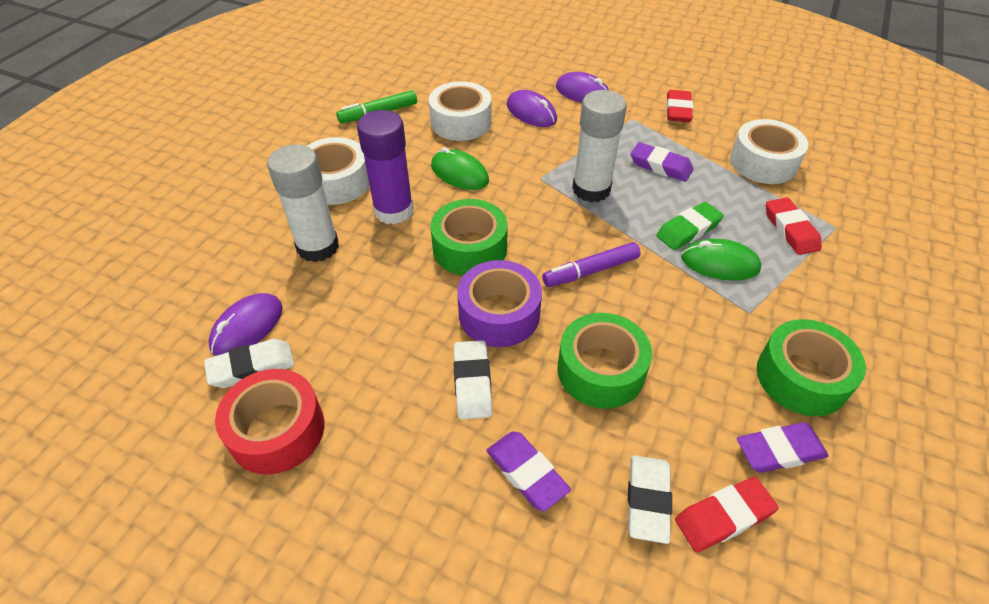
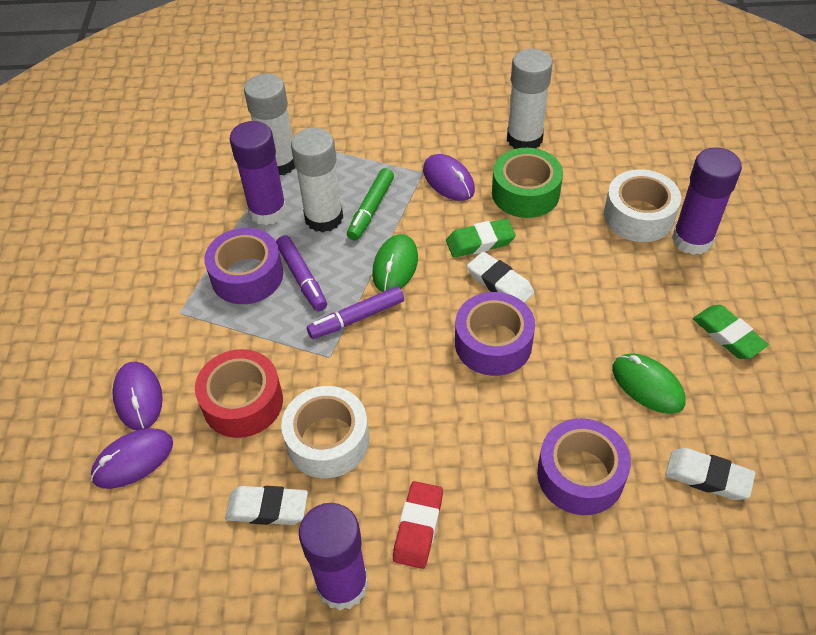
green eraser: 1 -> 2
green tape: 3 -> 1
purple eraser: 3 -> 0
purple glue stick: 1 -> 3
purple marker: 1 -> 2
purple tape: 1 -> 3
red eraser: 3 -> 1
white glue stick: 2 -> 3
white tape: 3 -> 2

